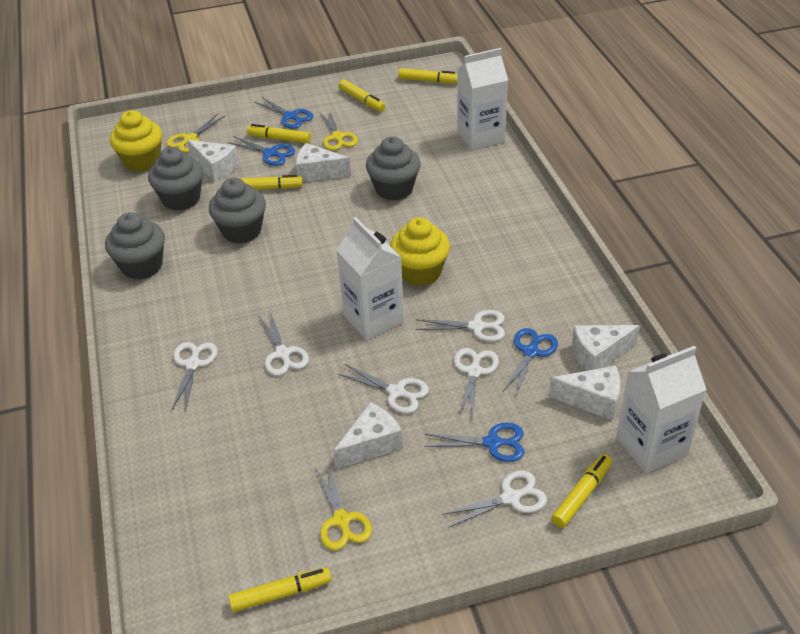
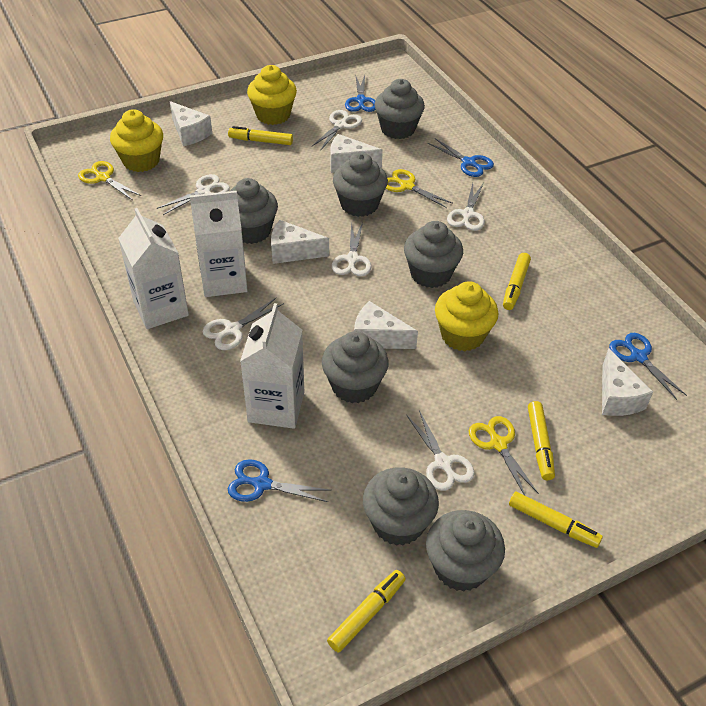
grey cupcake: 4 -> 7
yellow cupcake: 2 -> 3
yellow marker: 6 -> 5

